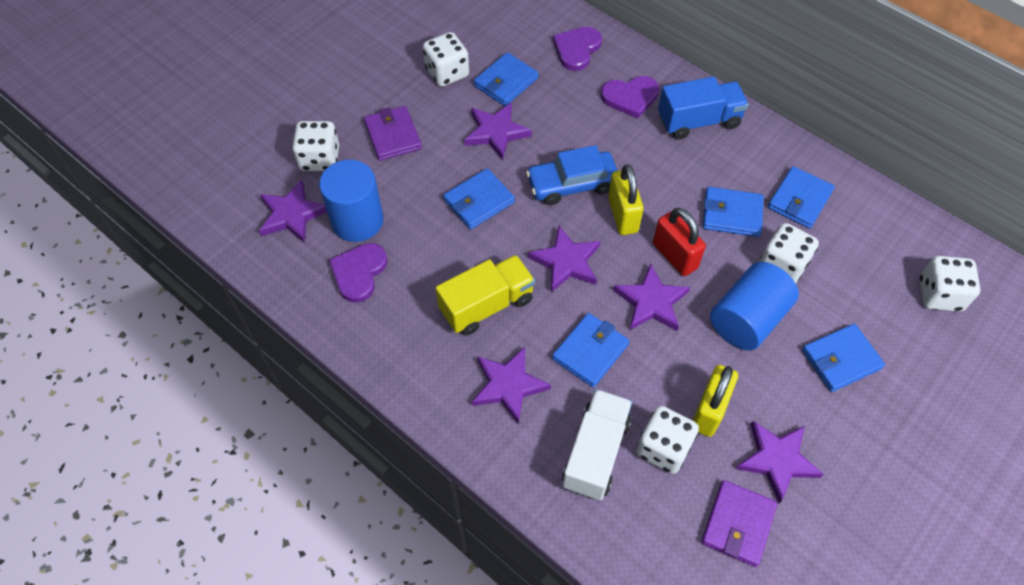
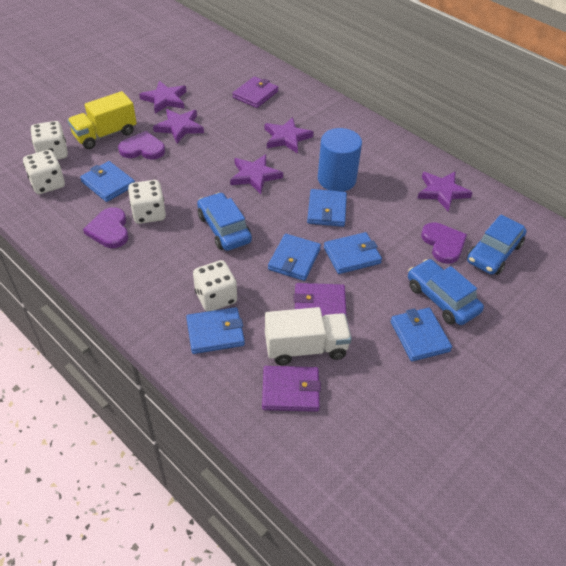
blue car: 1 -> 3
blue cylinder: 2 -> 1
blue truck: 1 -> 0
purple star: 6 -> 5
purple wallet: 2 -> 3
red padlock: 1 -> 0
white dice: 5 -> 4
yellow padlock: 2 -> 0

